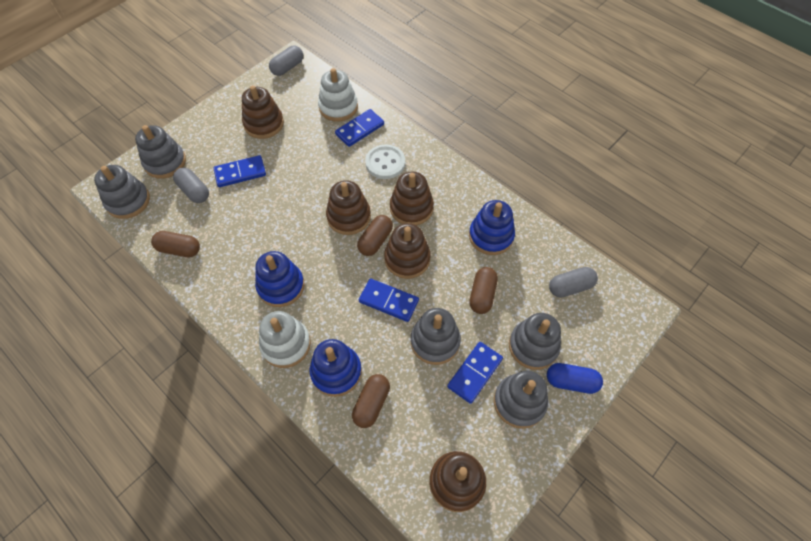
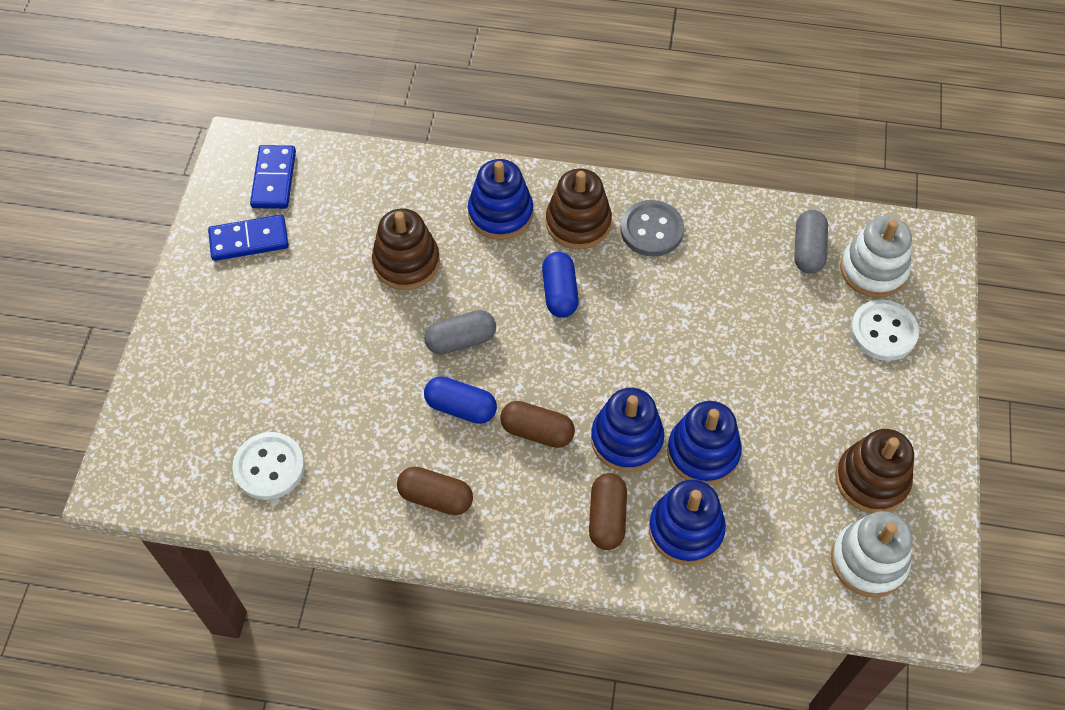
blue capsule: 1 -> 2
blue domino: 4 -> 2
blue stacking toy: 3 -> 4
brown capsule: 4 -> 3
brown stacking toy: 5 -> 3
grey button: 0 -> 1
grey capsule: 3 -> 2
grey stacking toy: 5 -> 0
white button: 1 -> 2

